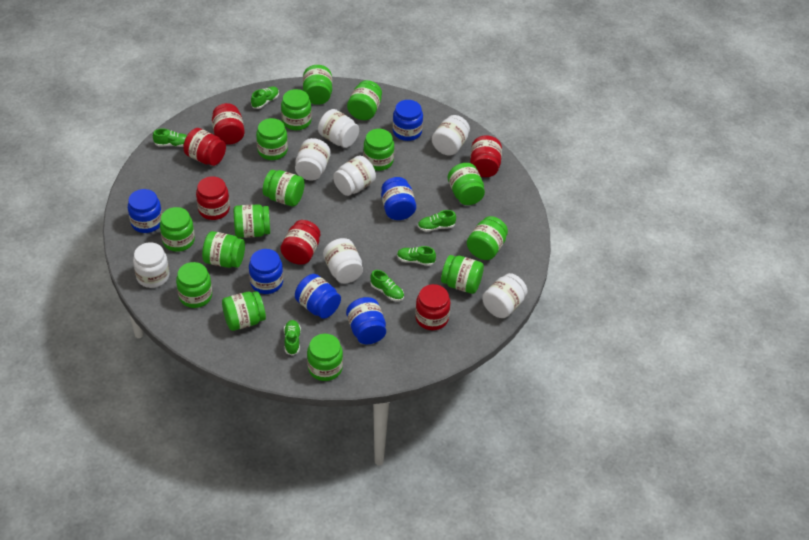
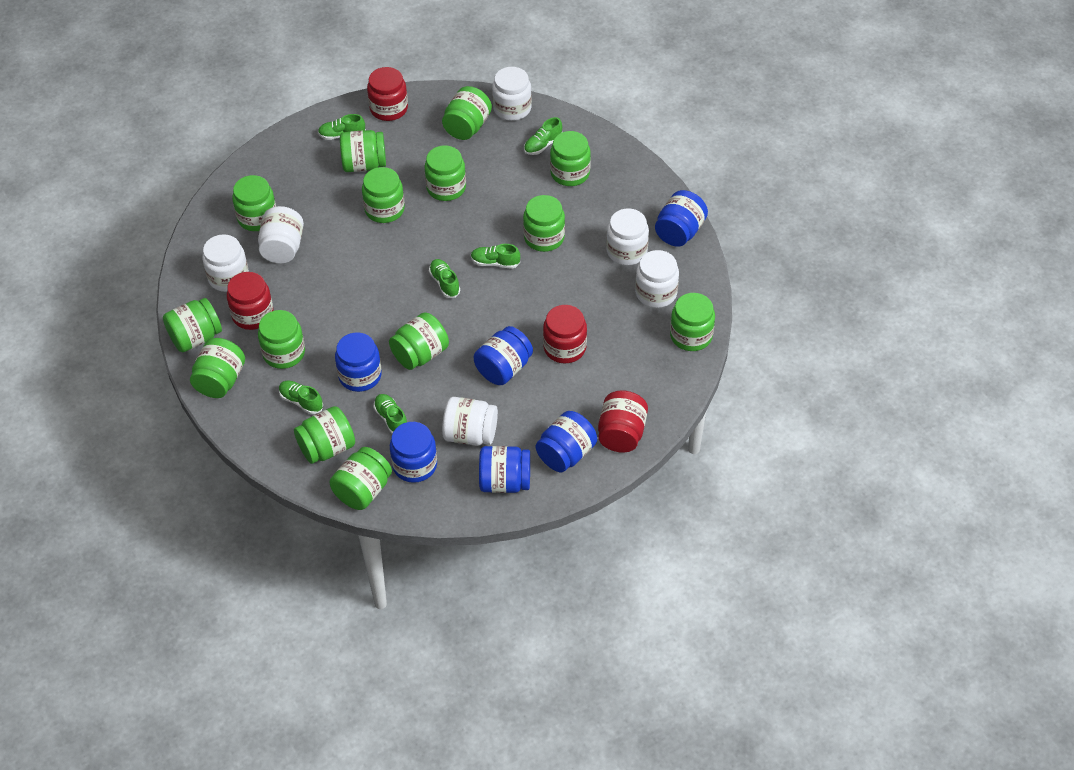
green jar: 15 -> 14
red jar: 6 -> 4
white jar: 7 -> 6

